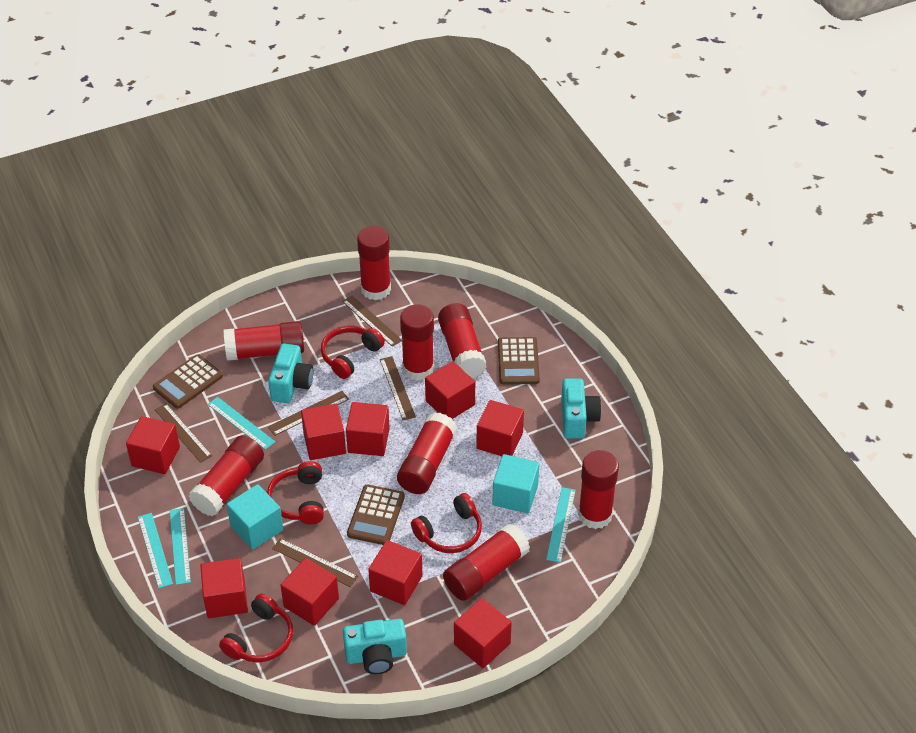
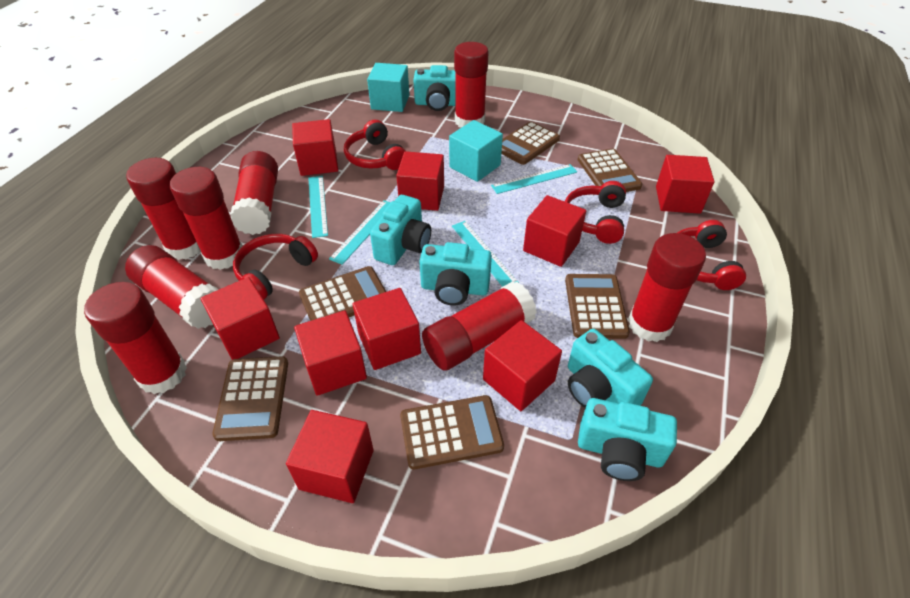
brown calculator: 3 -> 6
brown ruler: 5 -> 0
turquoise camera: 3 -> 5

